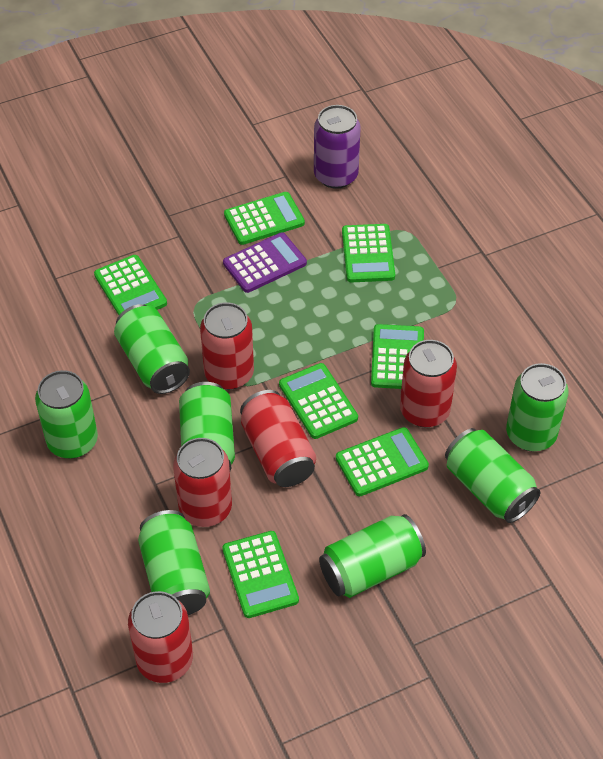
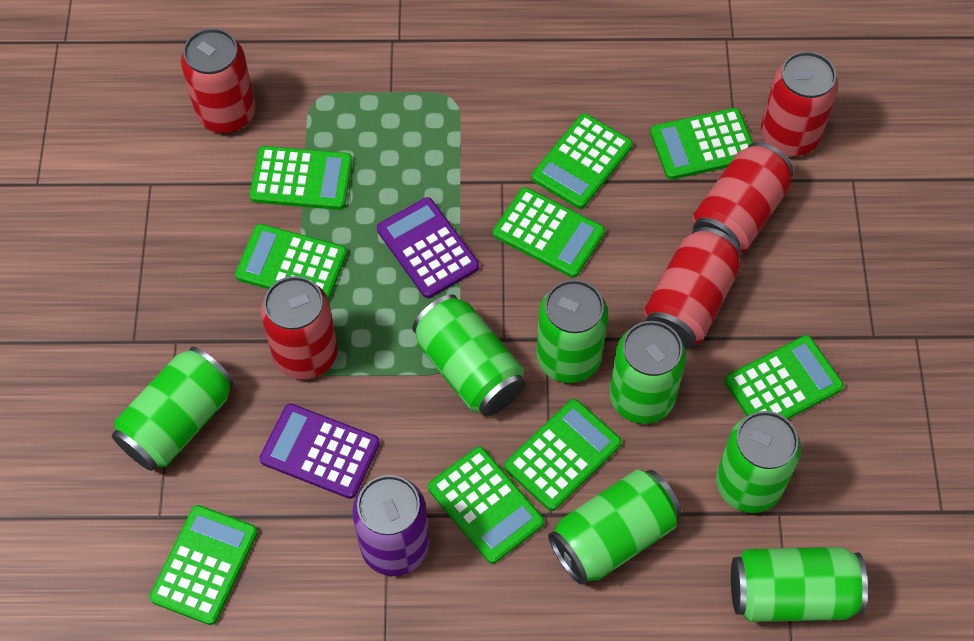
green calculator: 7 -> 9
purple calculator: 1 -> 2

